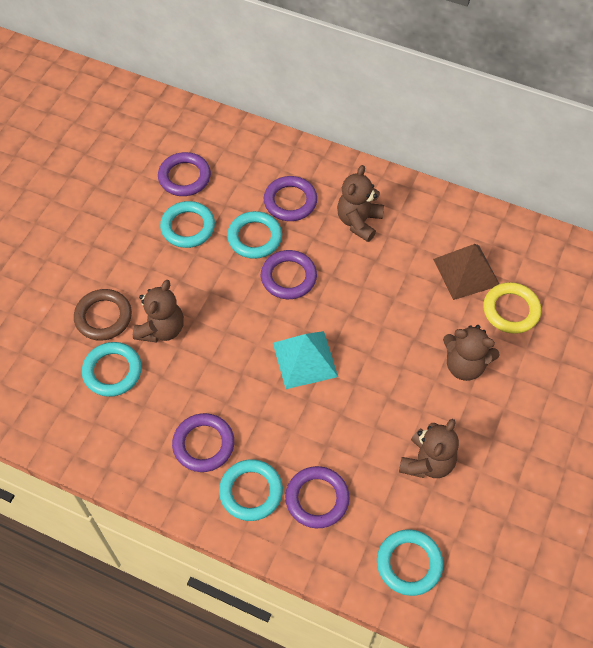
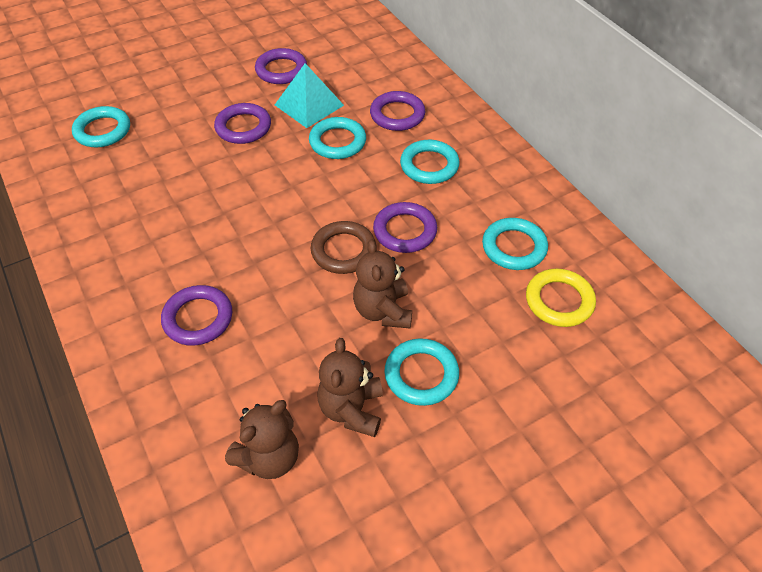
brown pyramid: 1 -> 0
brown teddy bear: 4 -> 3

